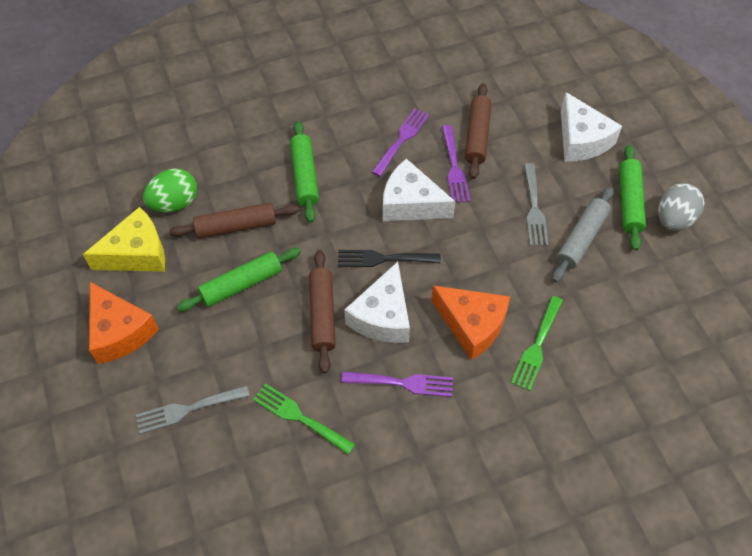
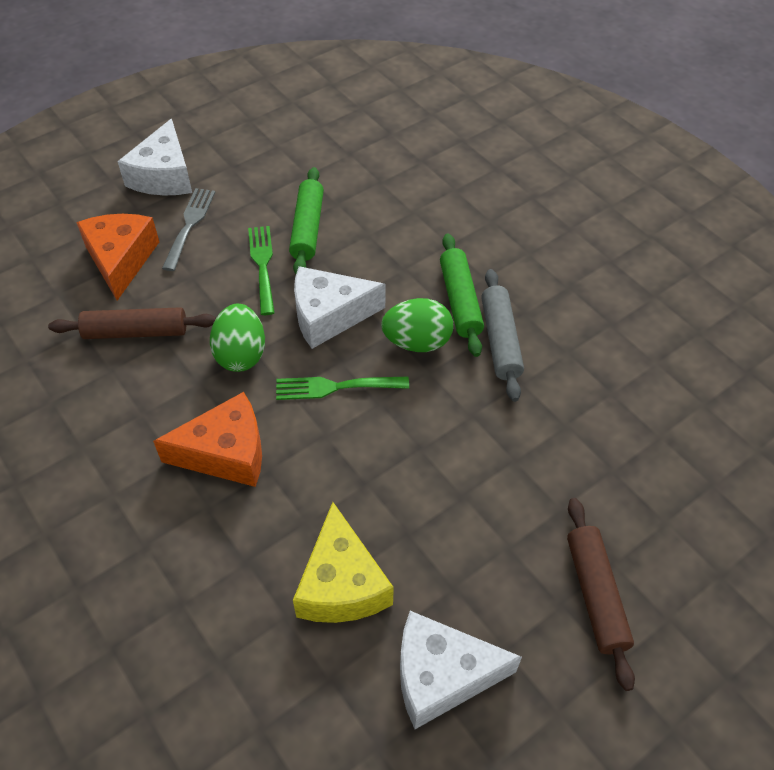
black fork: 1 -> 0
brown rolling pin: 3 -> 2
green egg: 1 -> 2
green rolling pin: 3 -> 2
grey egg: 1 -> 0
grey fork: 2 -> 1
purple fork: 3 -> 0

